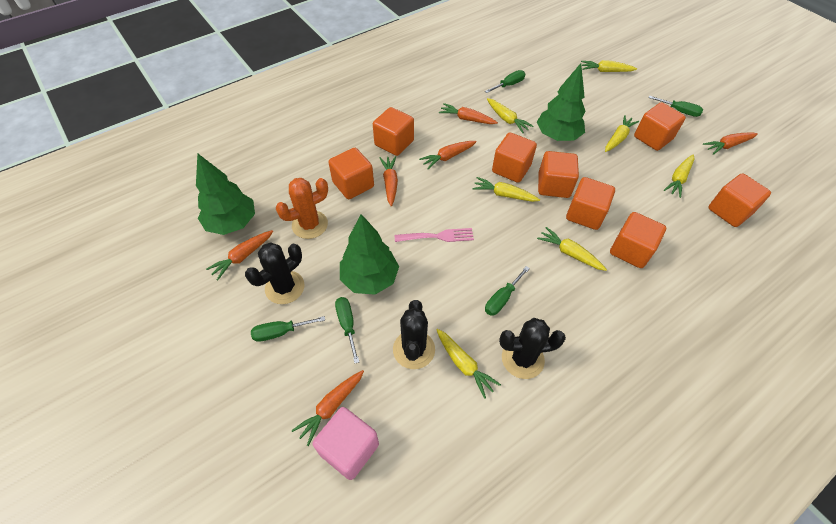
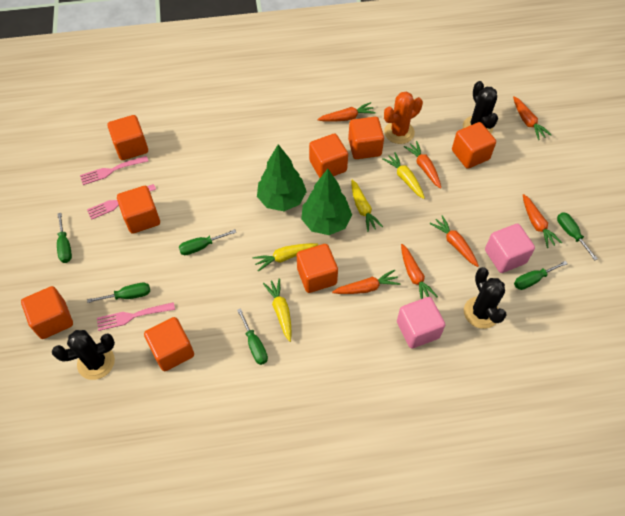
green screwdriver: 5 -> 6
green tree: 3 -> 2
orange carrot: 6 -> 7
pink cube: 1 -> 2
pink fork: 1 -> 3
yellow carrot: 7 -> 4

